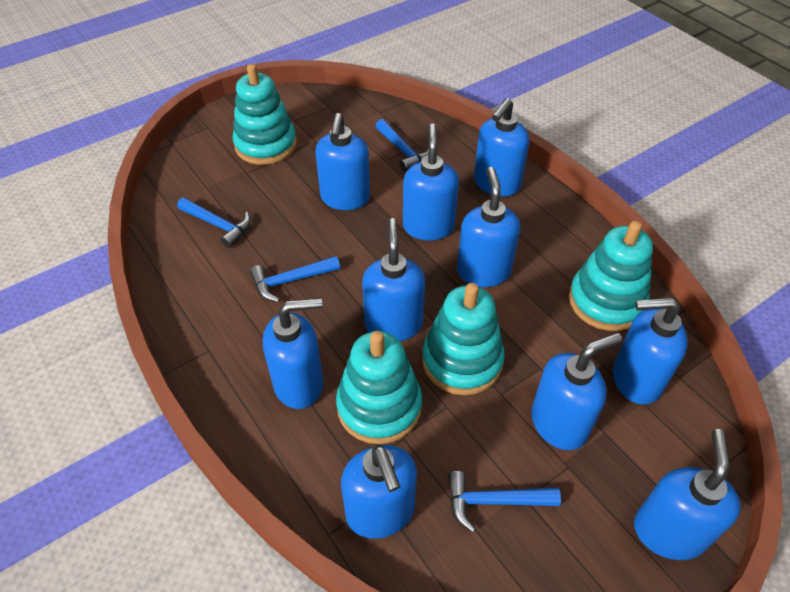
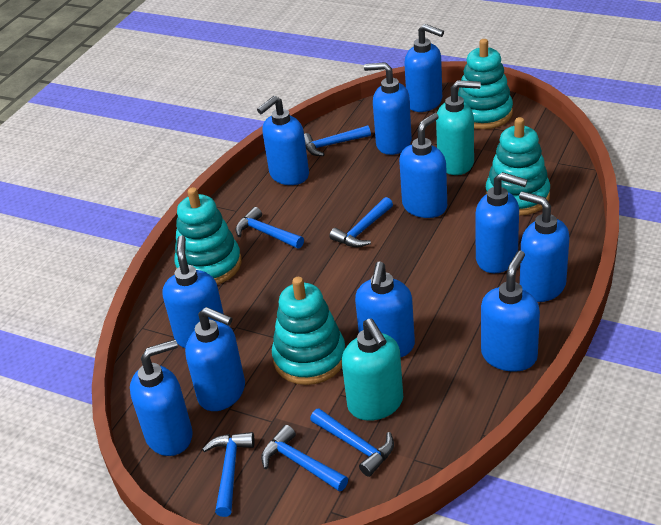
blue hammer: 4 -> 6
blue soap dispenser: 10 -> 11
turquoise soap dispenser: 0 -> 2

